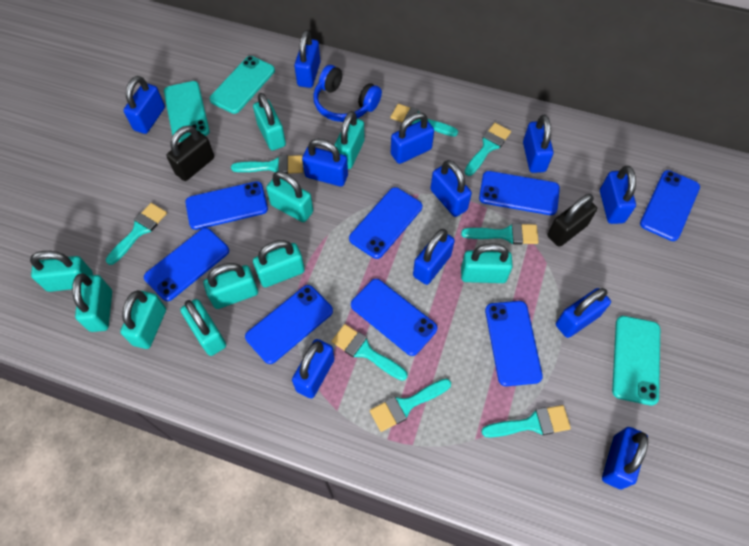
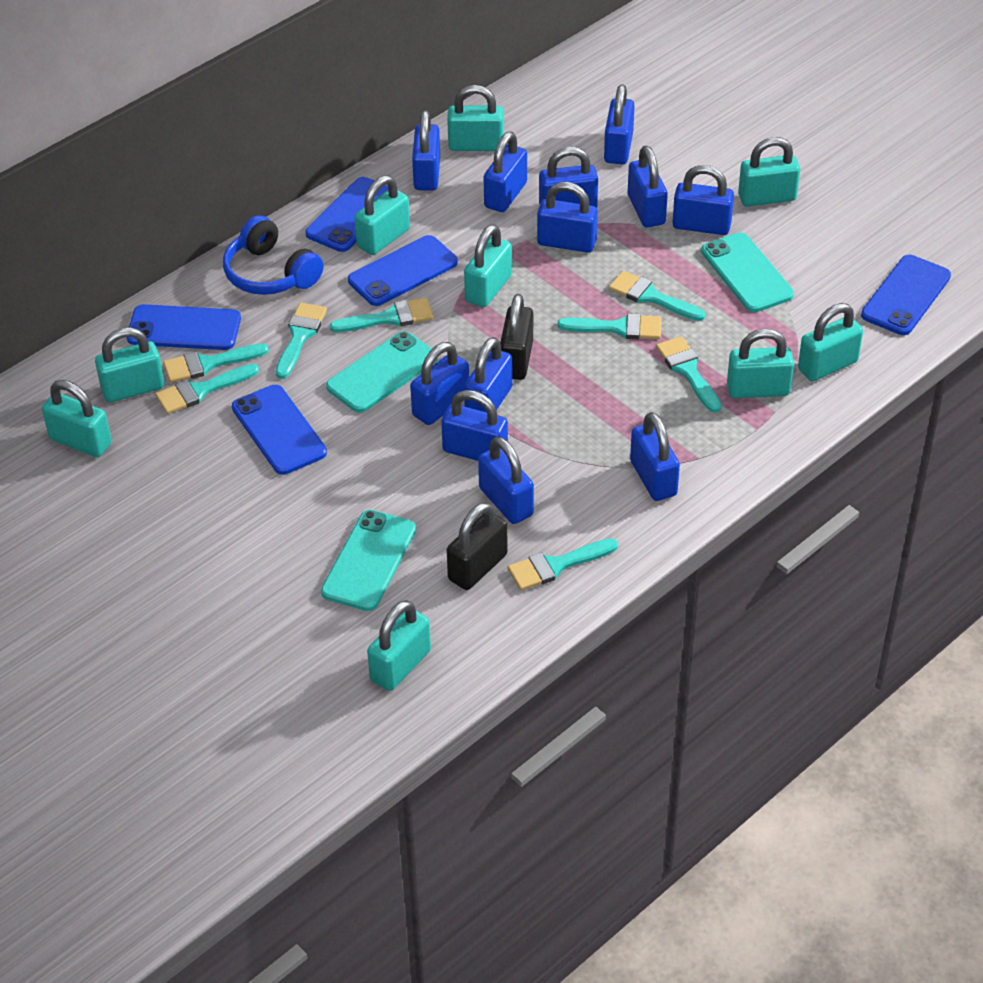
blue padlock: 11 -> 12
blue phone: 8 -> 5
turquoise padlock: 10 -> 9

